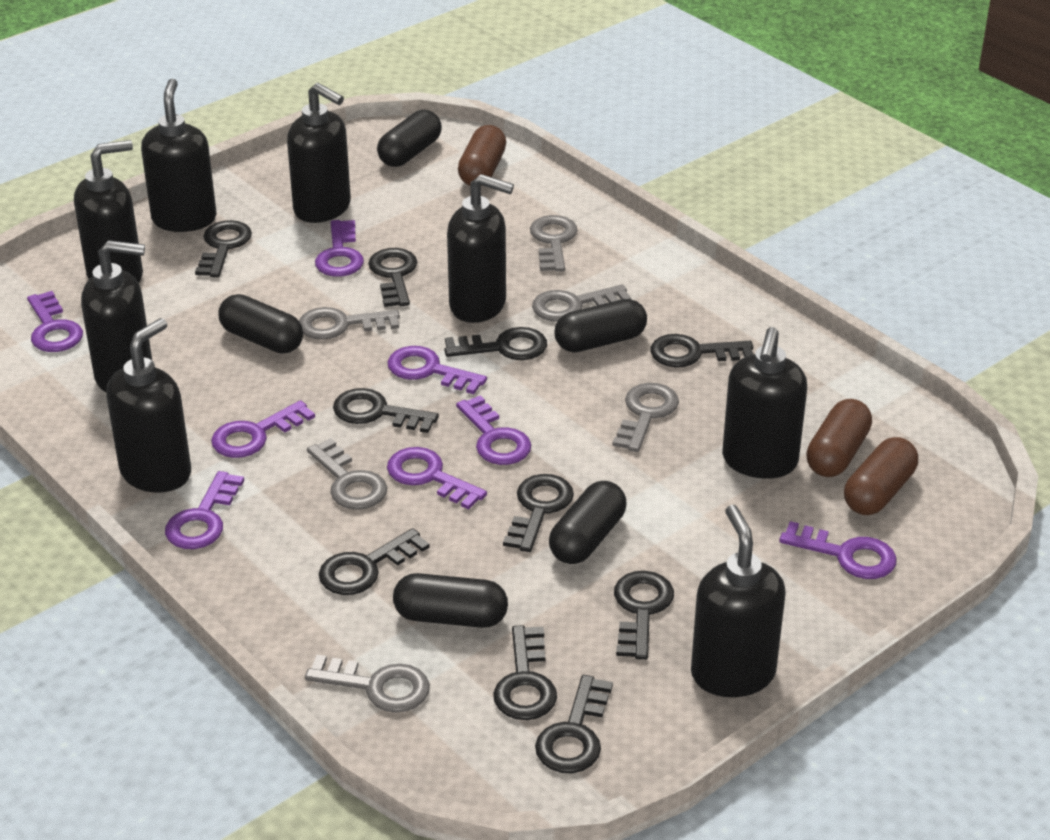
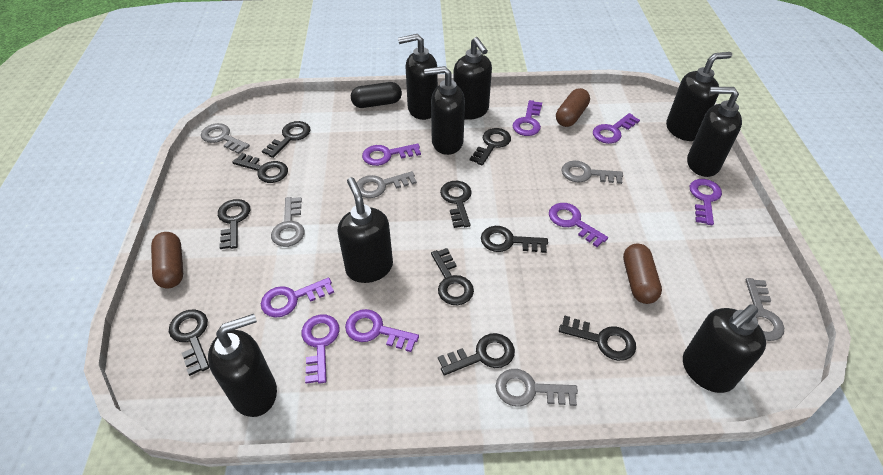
black capsule: 5 -> 1

